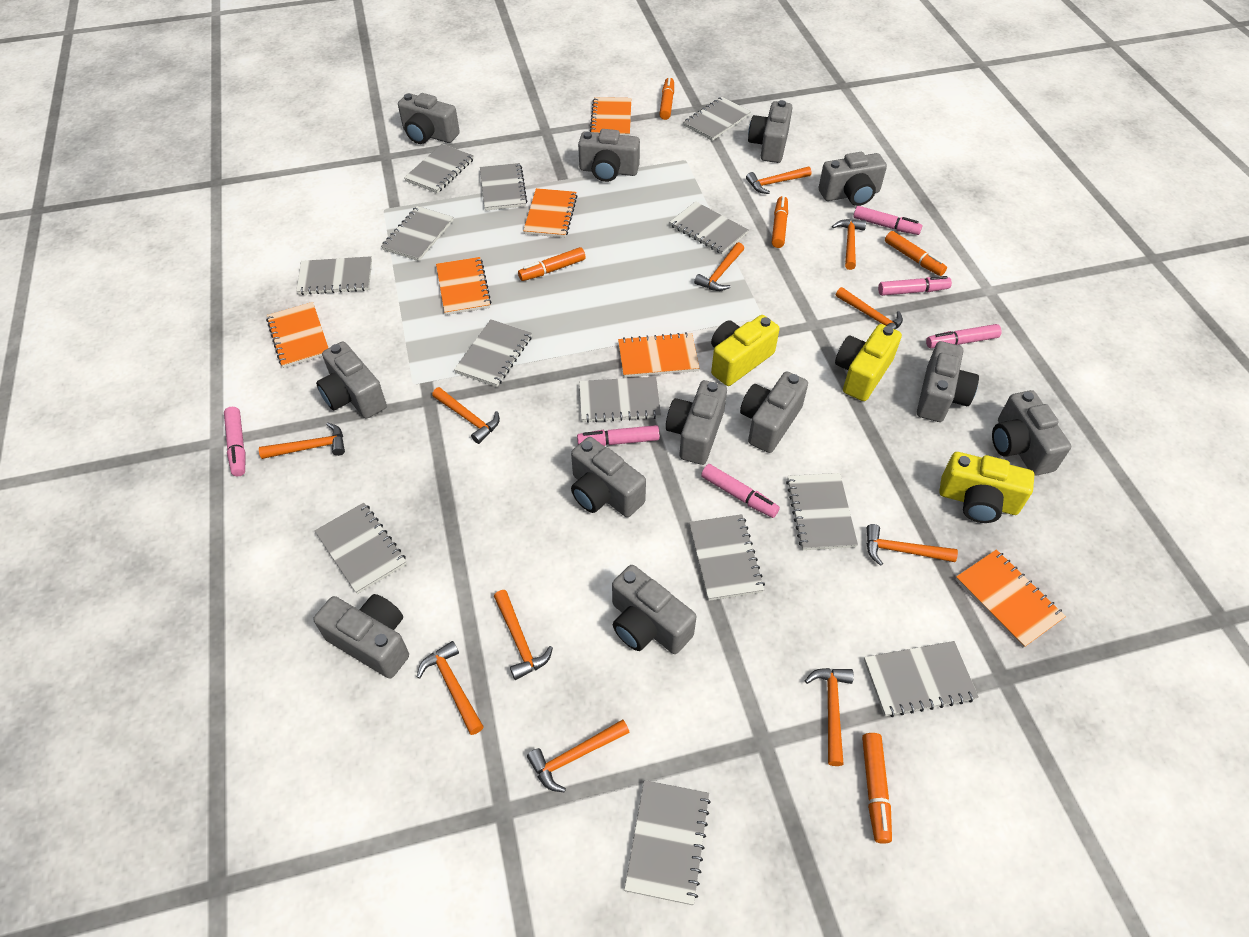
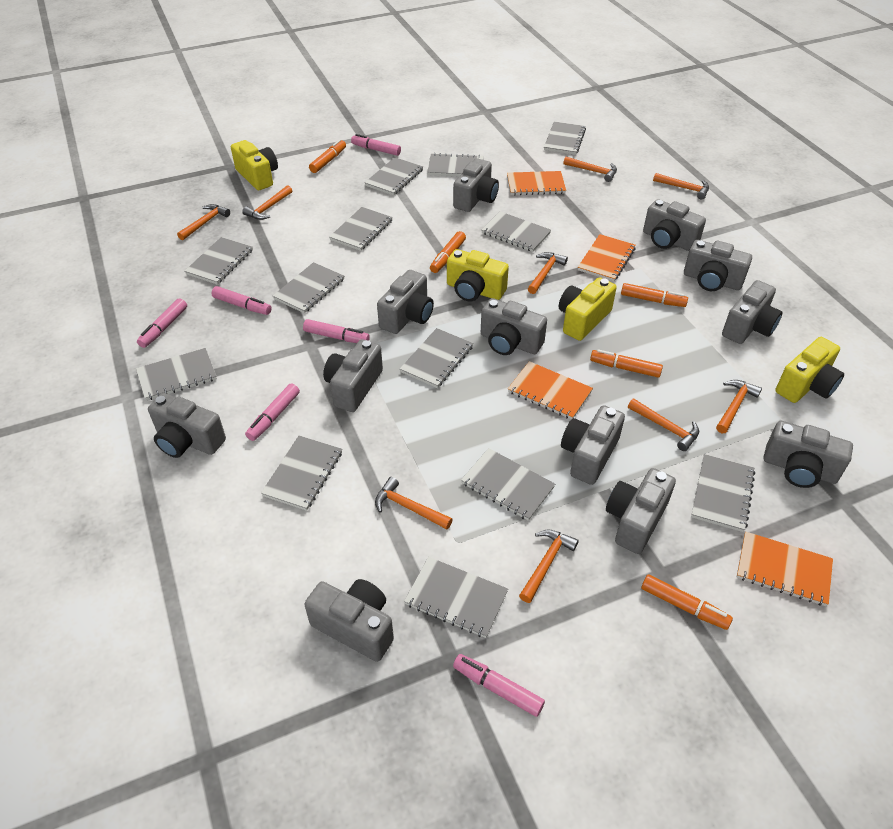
orange hammer: 11 -> 9
orange notebook: 6 -> 4
yellow camera: 3 -> 4

